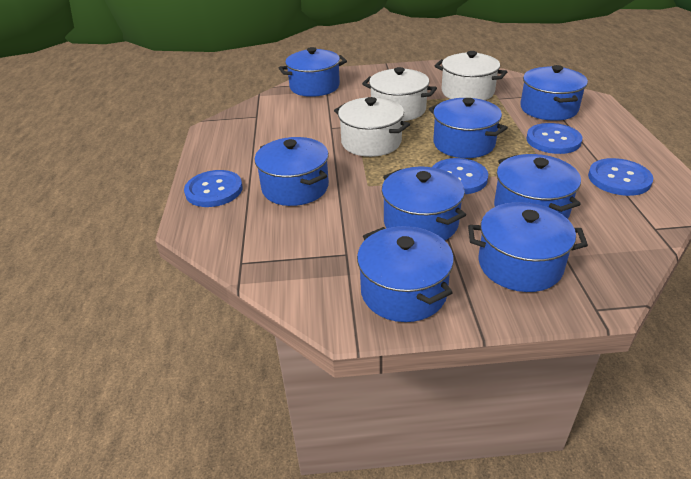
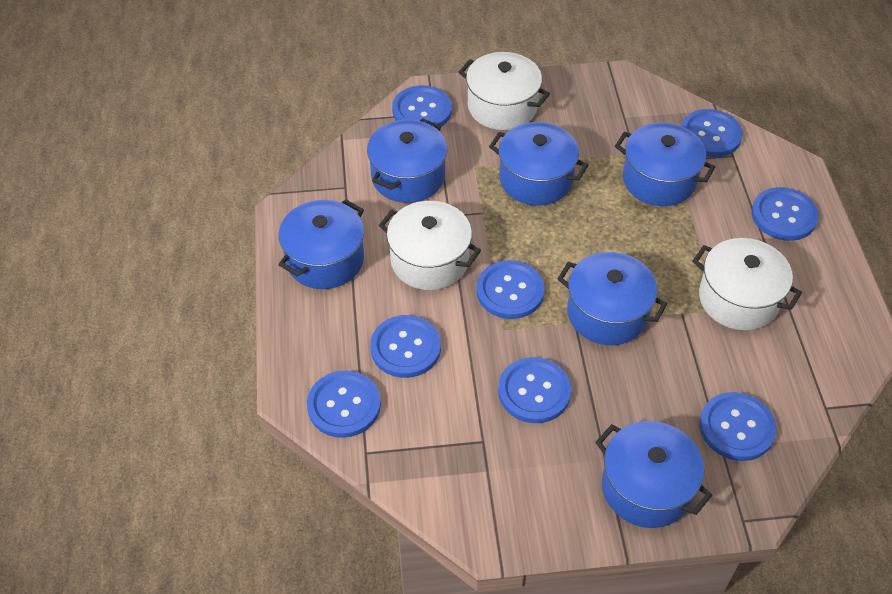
blue button: 4 -> 8
blue pot: 8 -> 6

